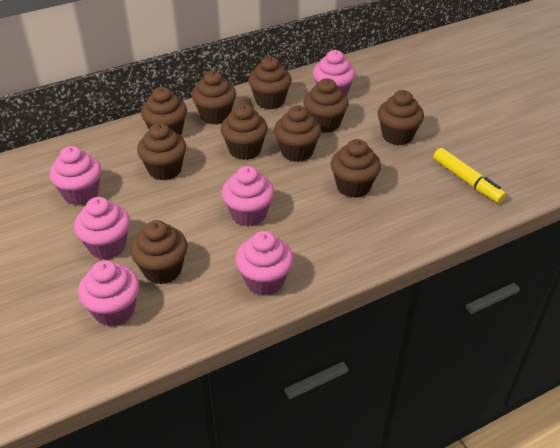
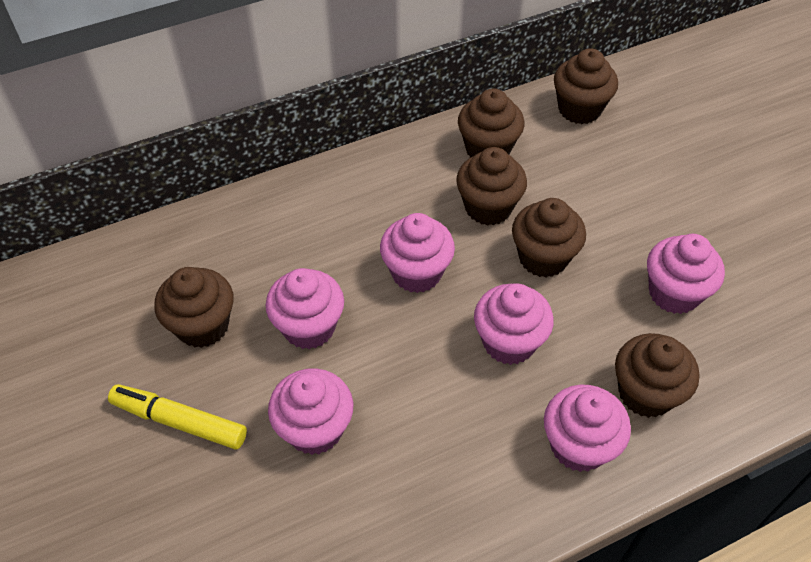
brown cupcake: 10 -> 6

